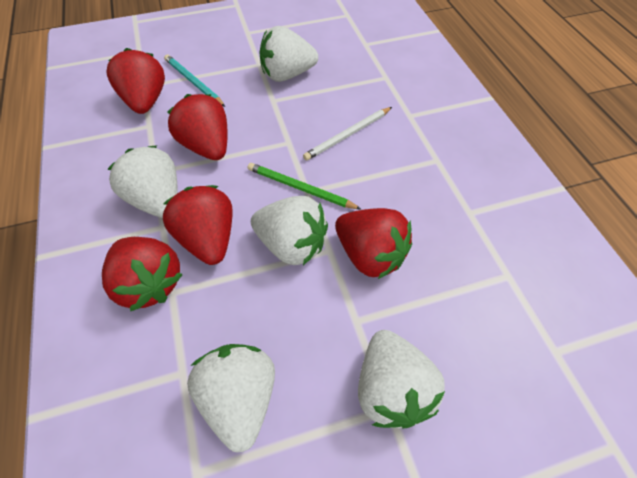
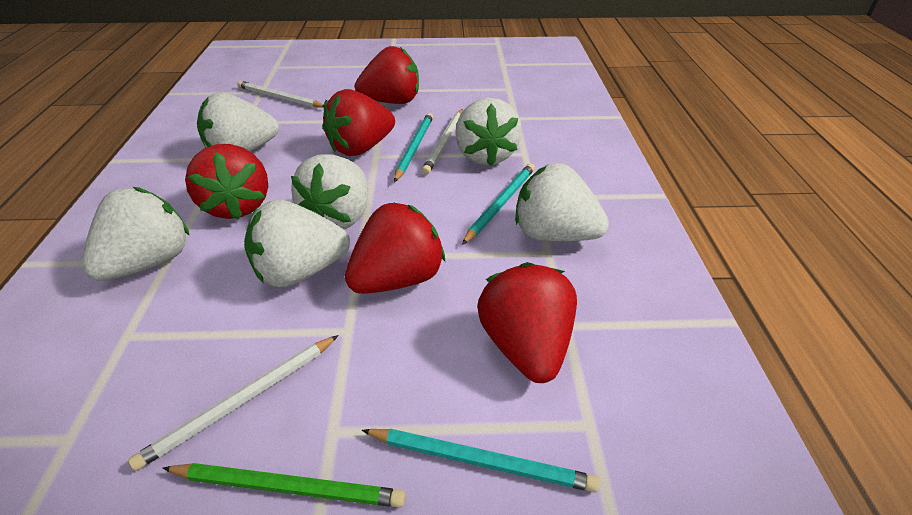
turquoise pencil: 1 -> 3
white pencil: 1 -> 3
white strawberry: 5 -> 6

